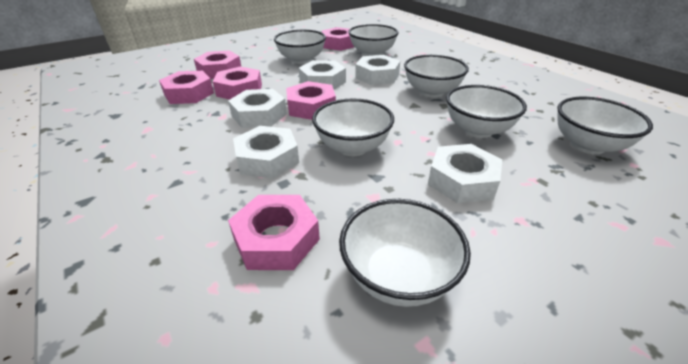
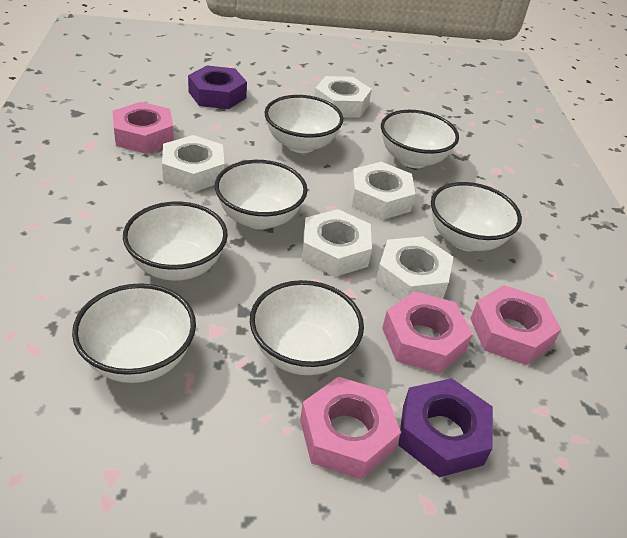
pink nut: 6 -> 4
purple nut: 0 -> 2

